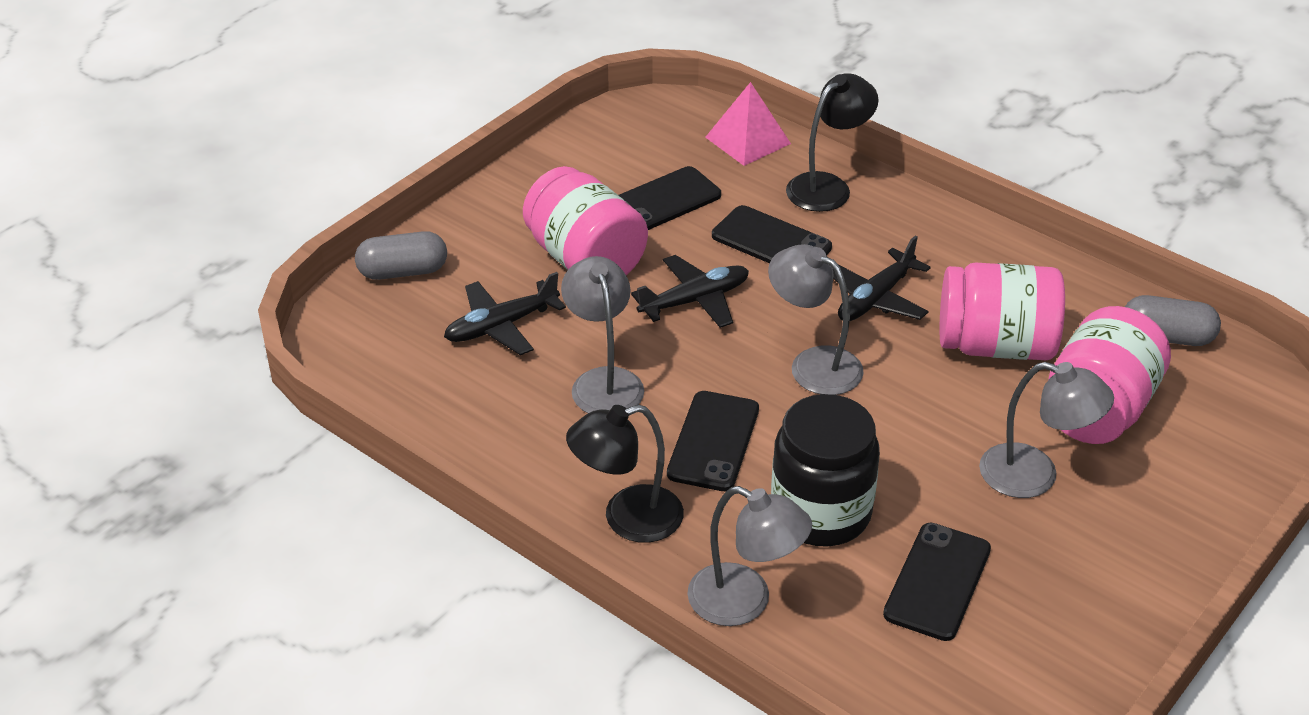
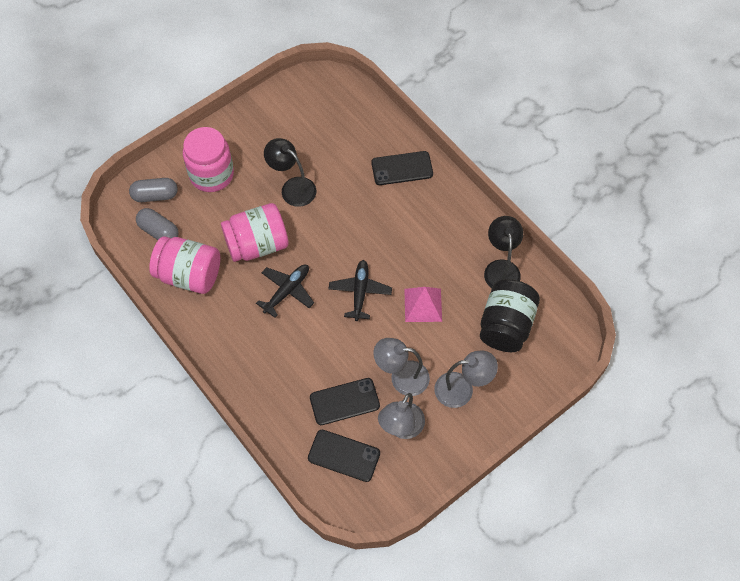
black phone: 4 -> 3
black plane: 3 -> 2
grey lamp: 4 -> 3

